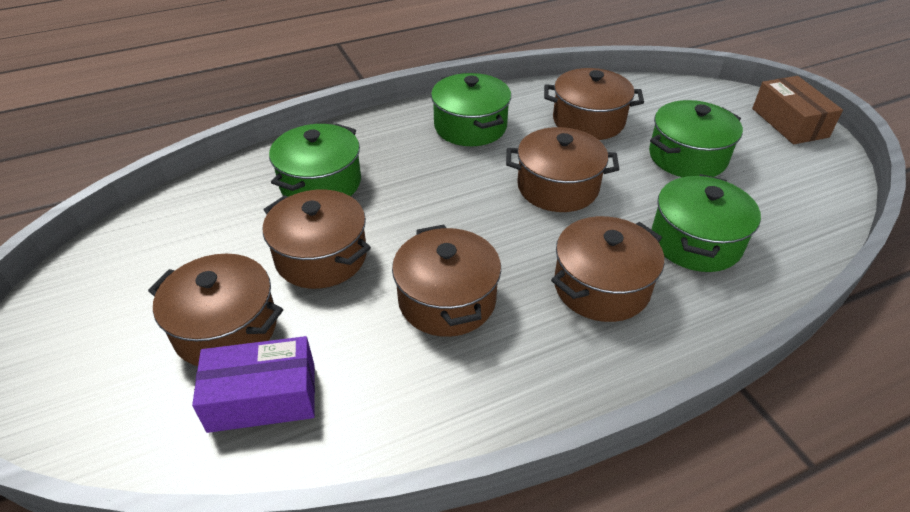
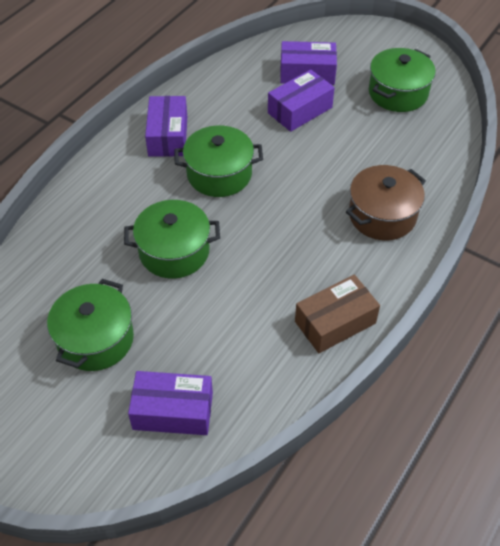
brown pot: 6 -> 1
purple box: 1 -> 4

